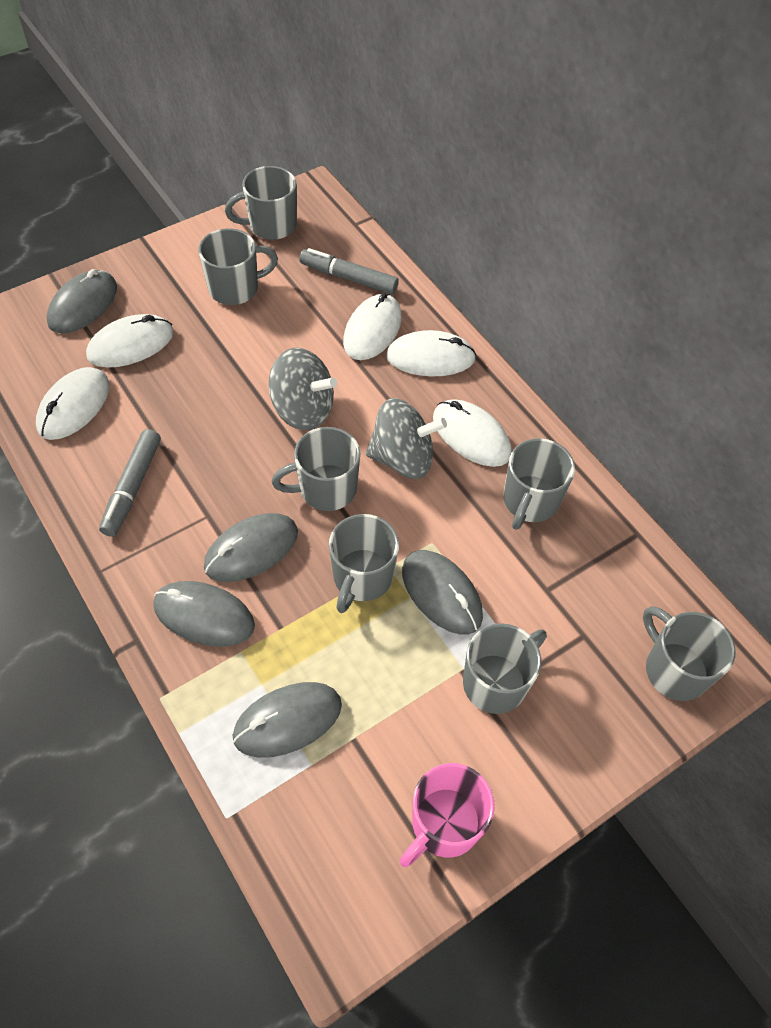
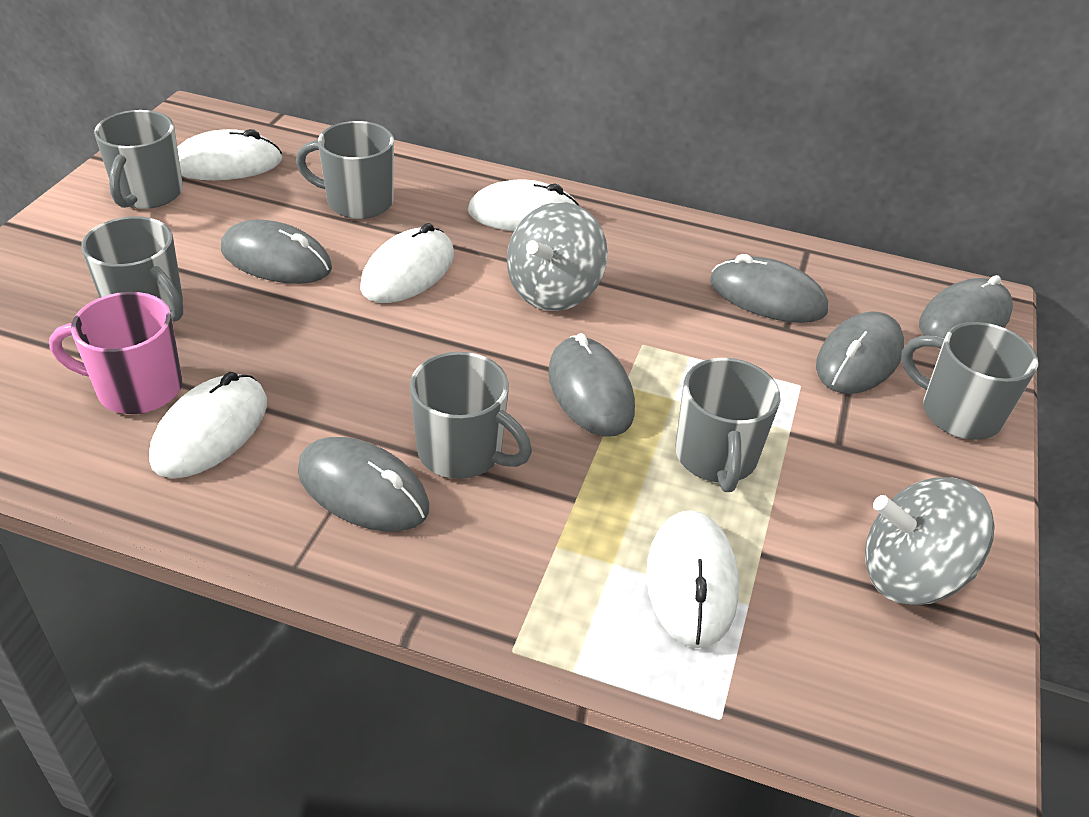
grey marker: 2 -> 0
grey mouse: 5 -> 6
grey mug: 7 -> 6

